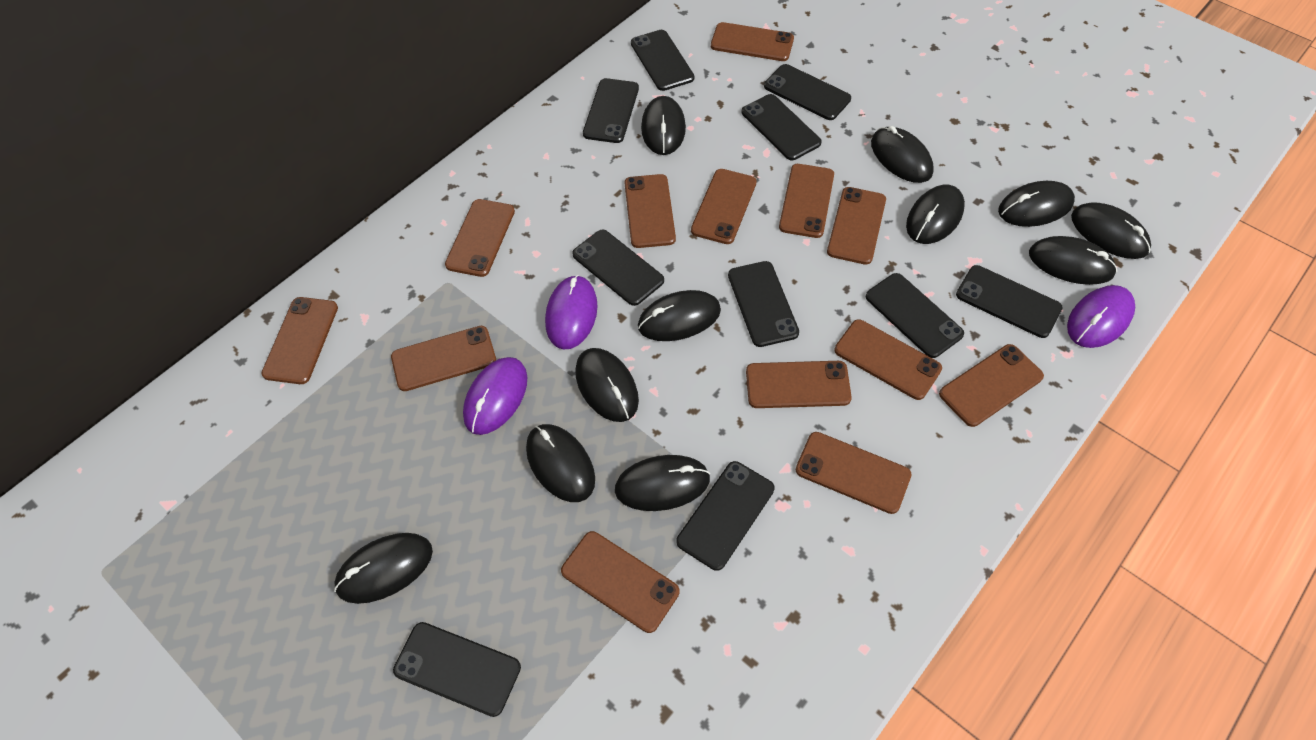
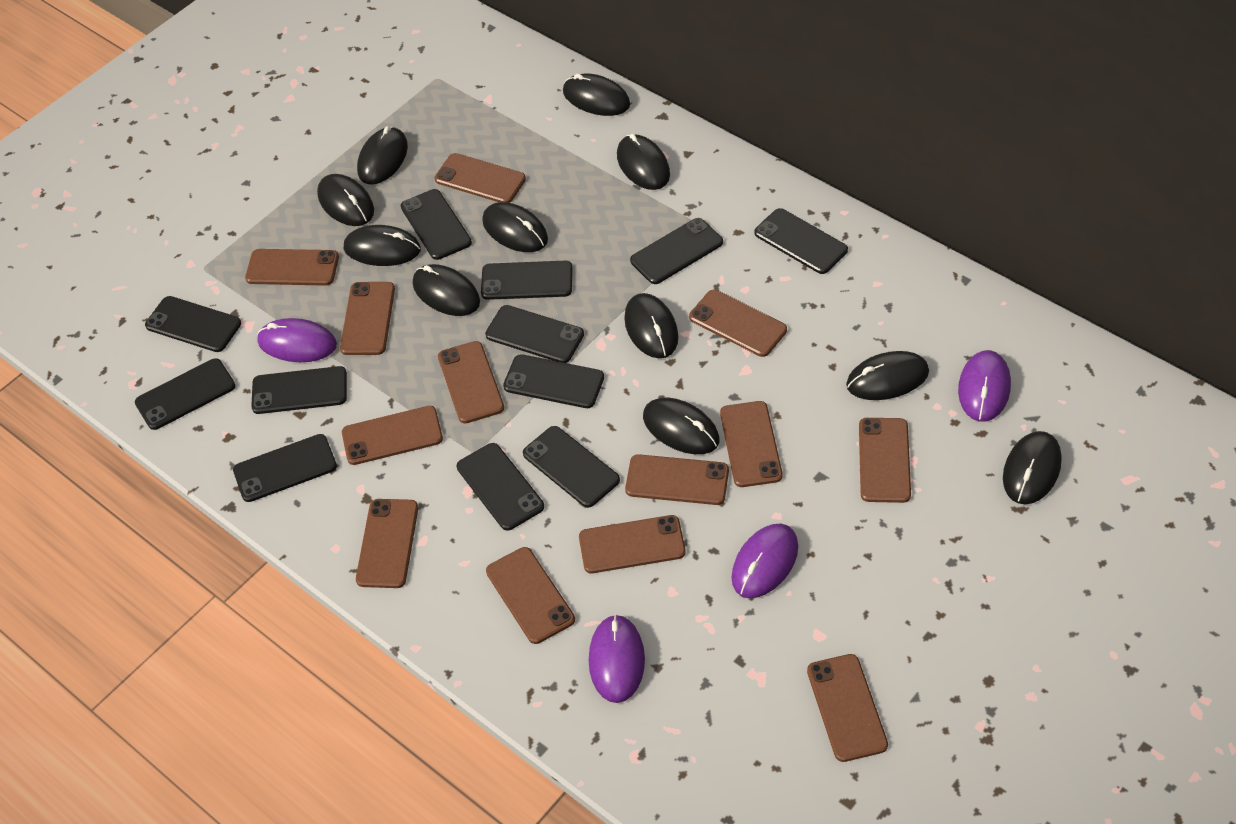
black phone: 10 -> 12
purple mouse: 3 -> 4

